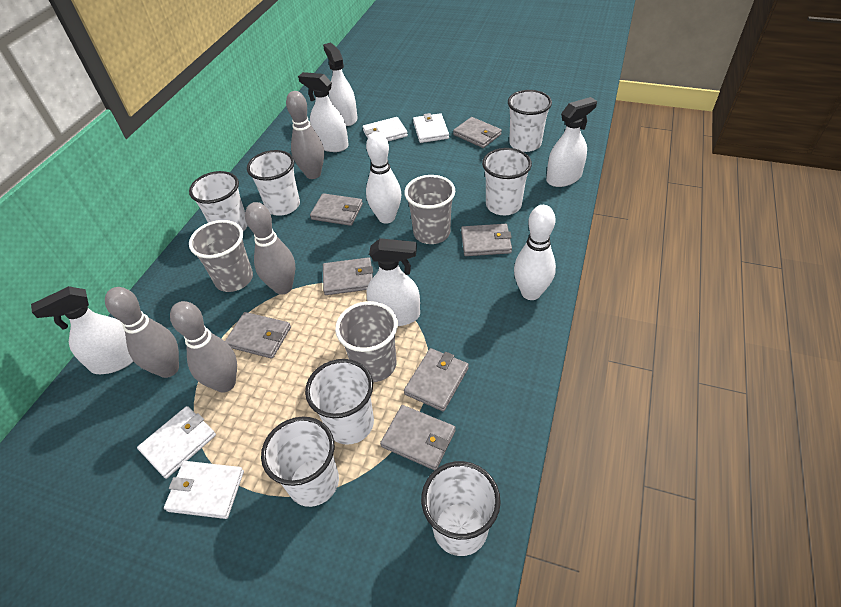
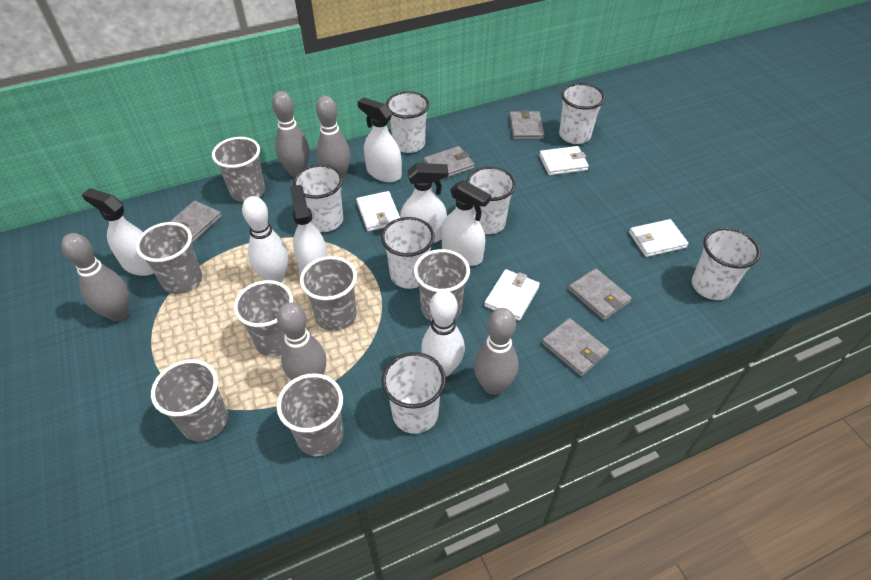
grey bowling pin: 4 -> 5
grey cup: 3 -> 7
grey wallet: 7 -> 5

